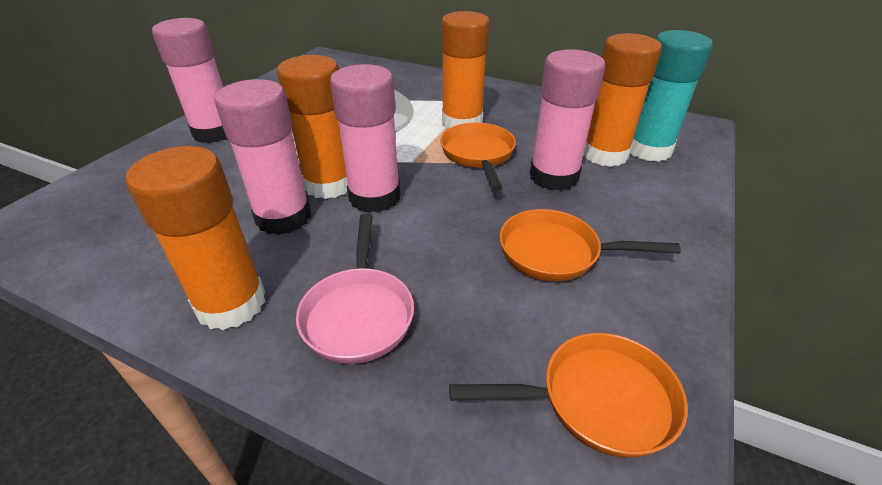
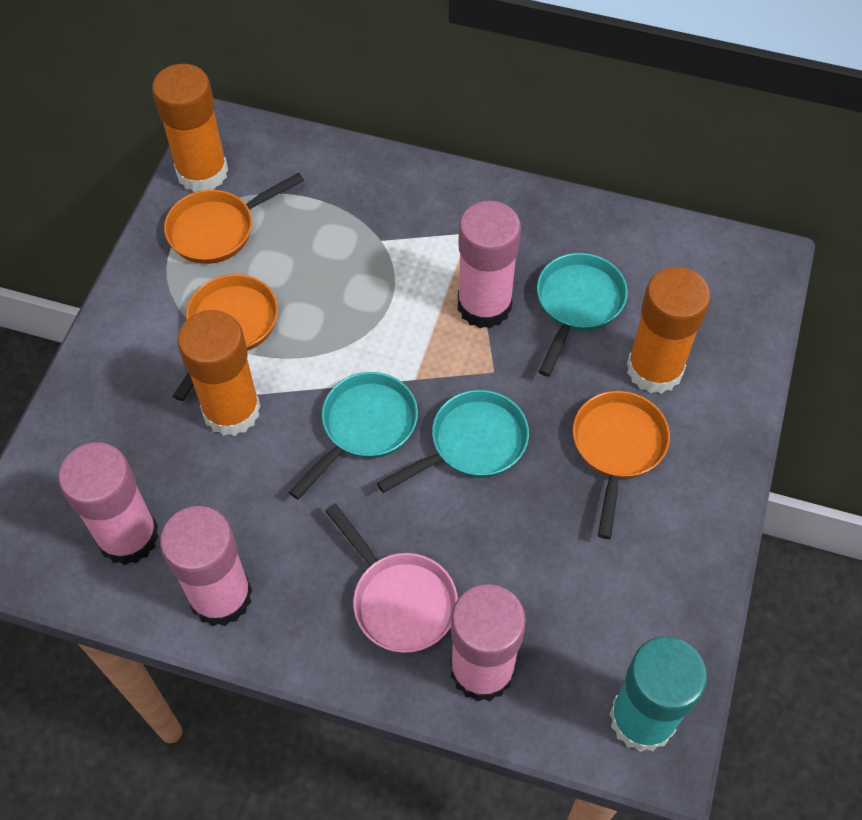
orange glue stick: 4 -> 3
turquoise pan: 0 -> 3

